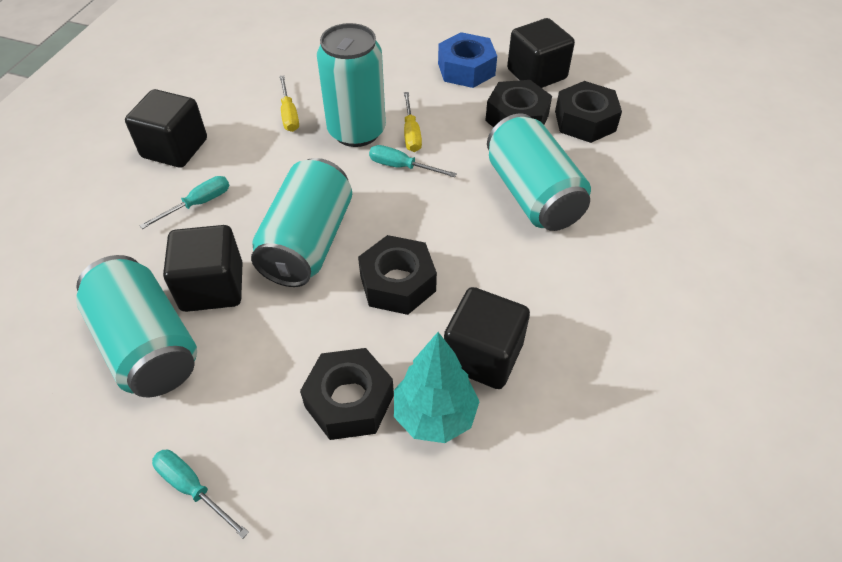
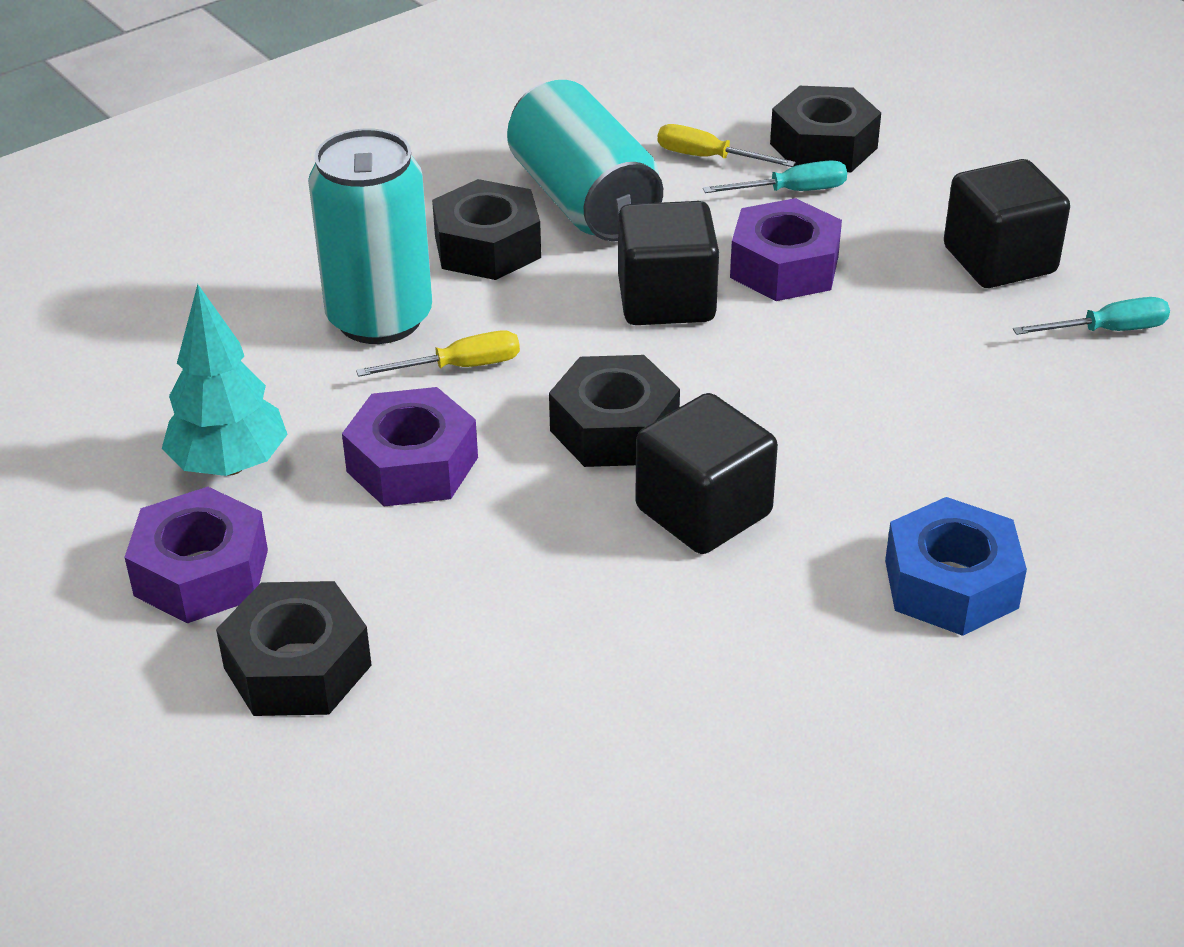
black cube: 4 -> 3
purple nut: 0 -> 3
turquoise can: 4 -> 2
turquoise screwdriver: 3 -> 2

